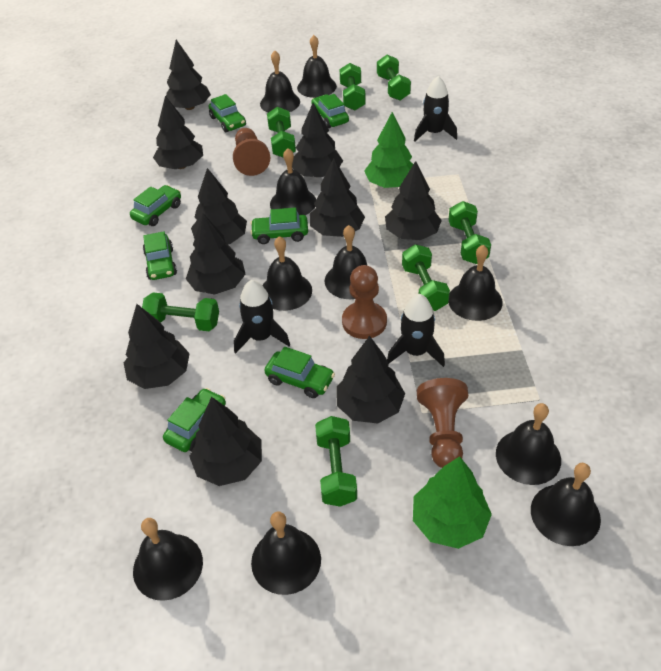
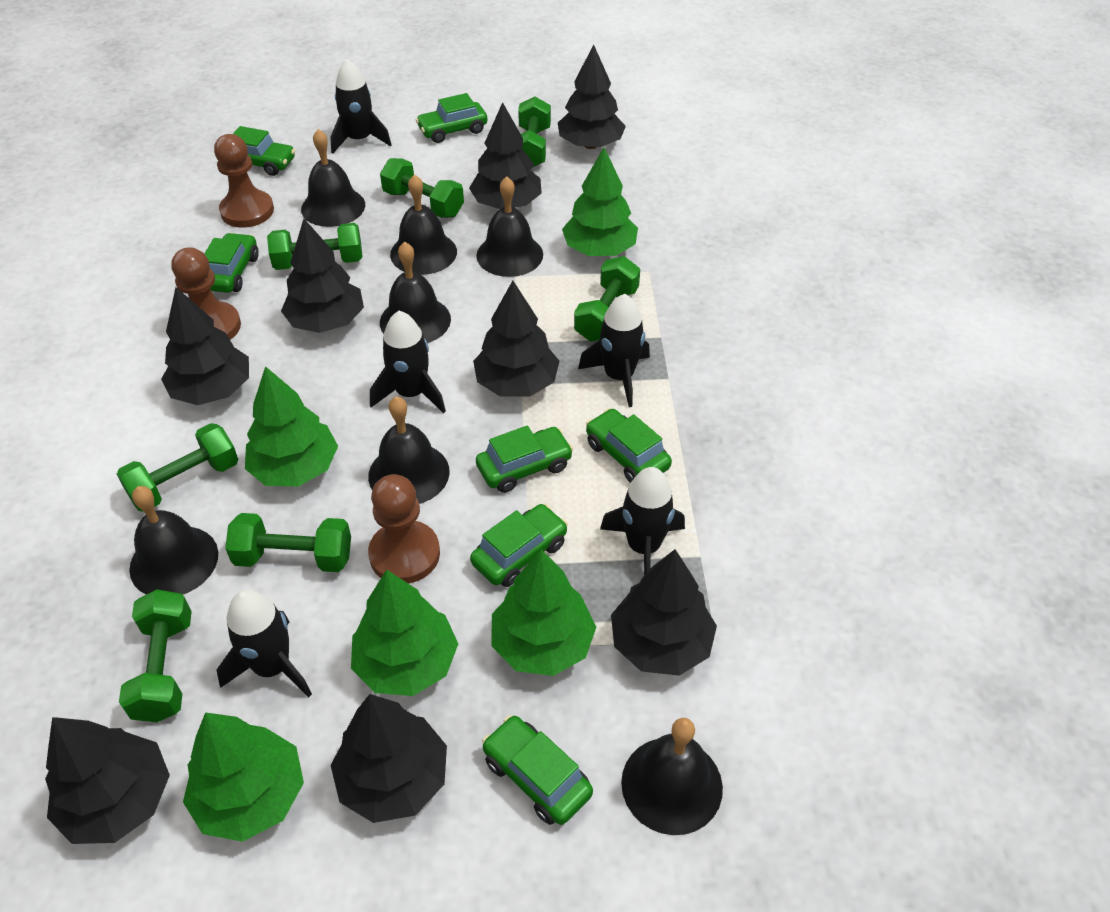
black bell: 10 -> 7
black rocket: 3 -> 5
black tree: 10 -> 8
green tree: 2 -> 5

